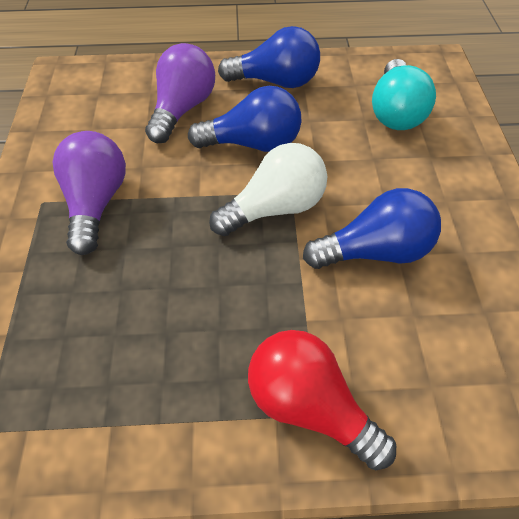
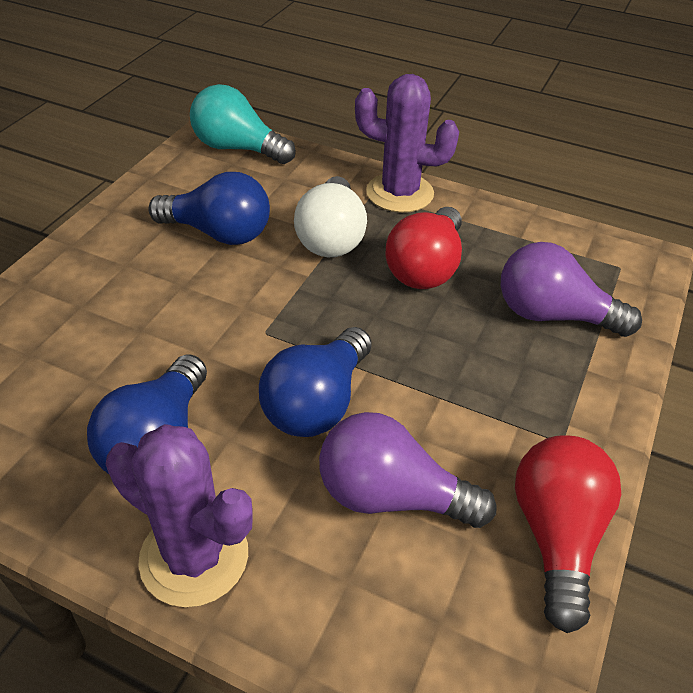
purple cactus: 0 -> 2
red light bulb: 1 -> 2

